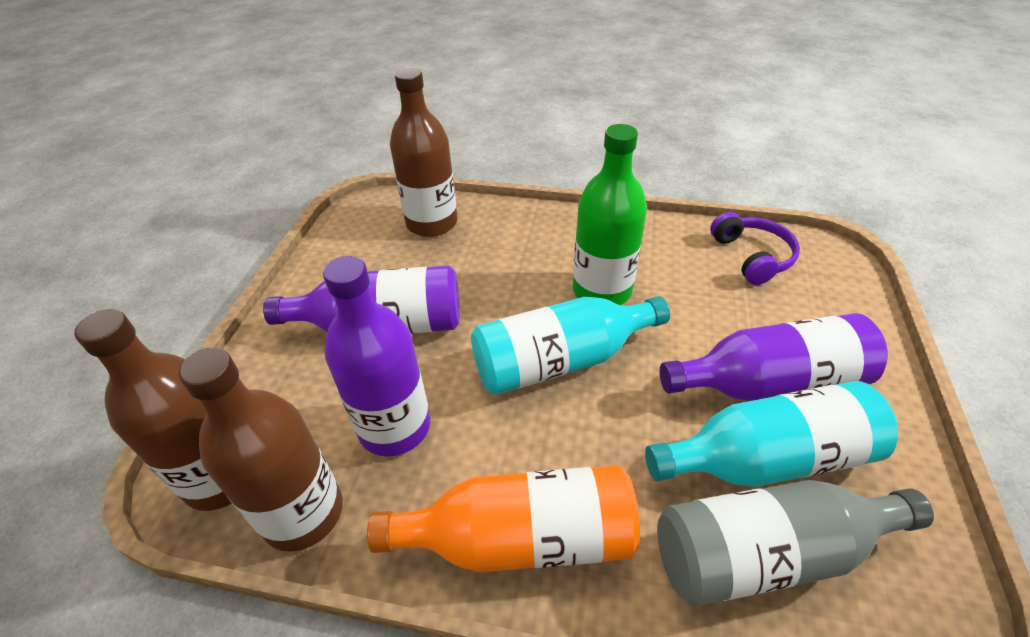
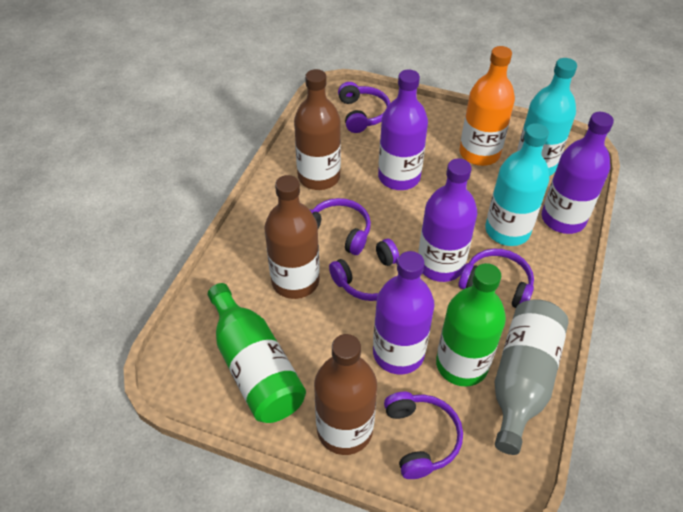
green bottle: 1 -> 2
purple bottle: 3 -> 4
purple headphones: 1 -> 5

